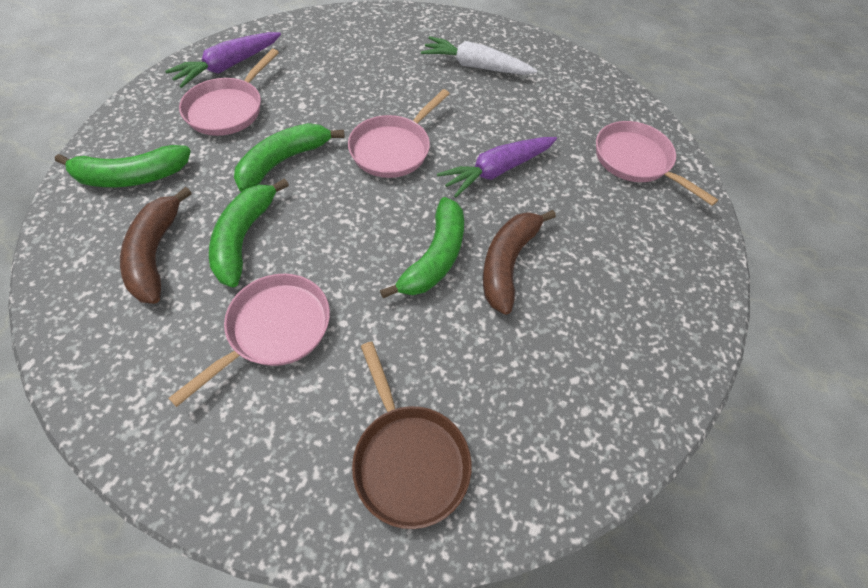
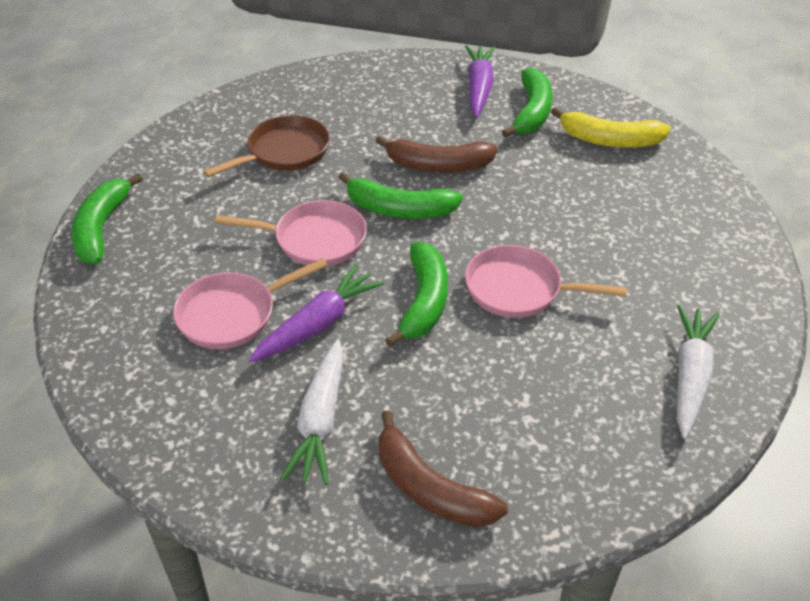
pink pan: 4 -> 3
white carrot: 1 -> 2
yellow banana: 0 -> 1

